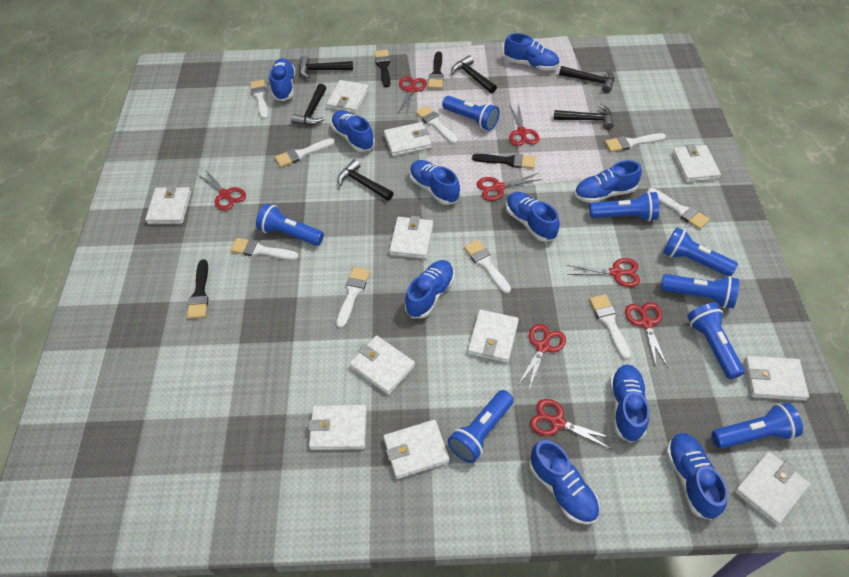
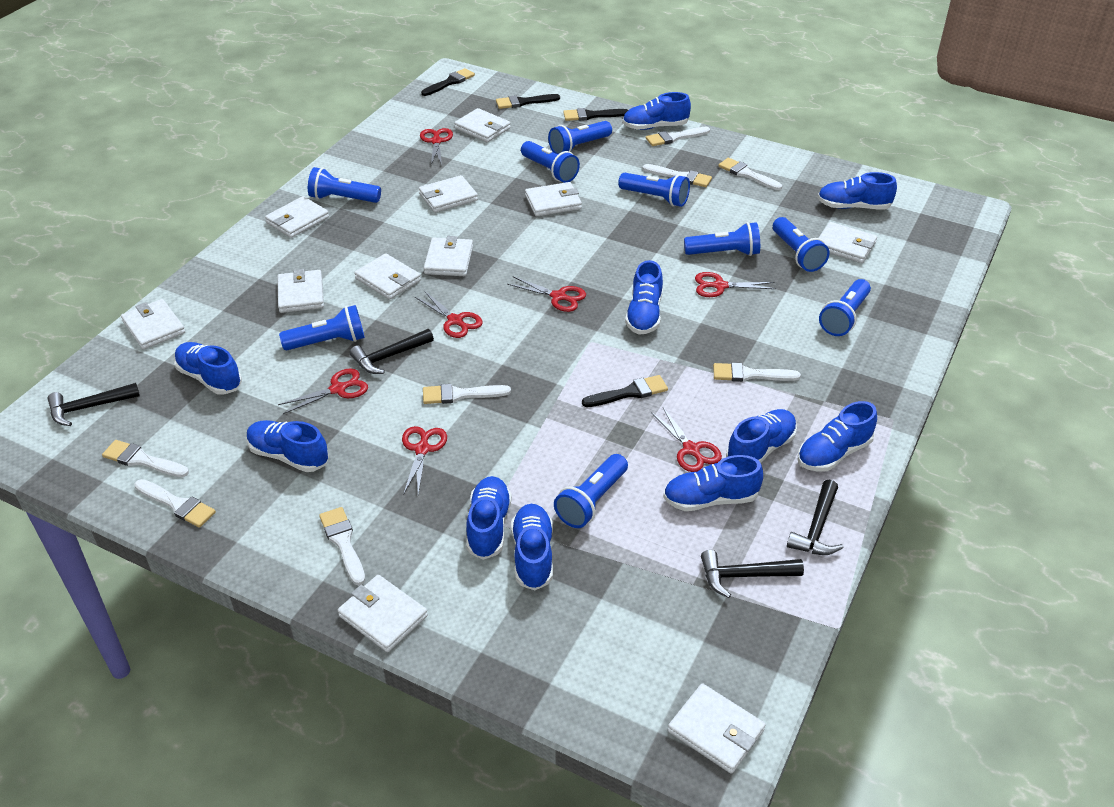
black hammer: 6 -> 4
blue flashlight: 8 -> 9
red scissors: 8 -> 7
white brush: 9 -> 8

